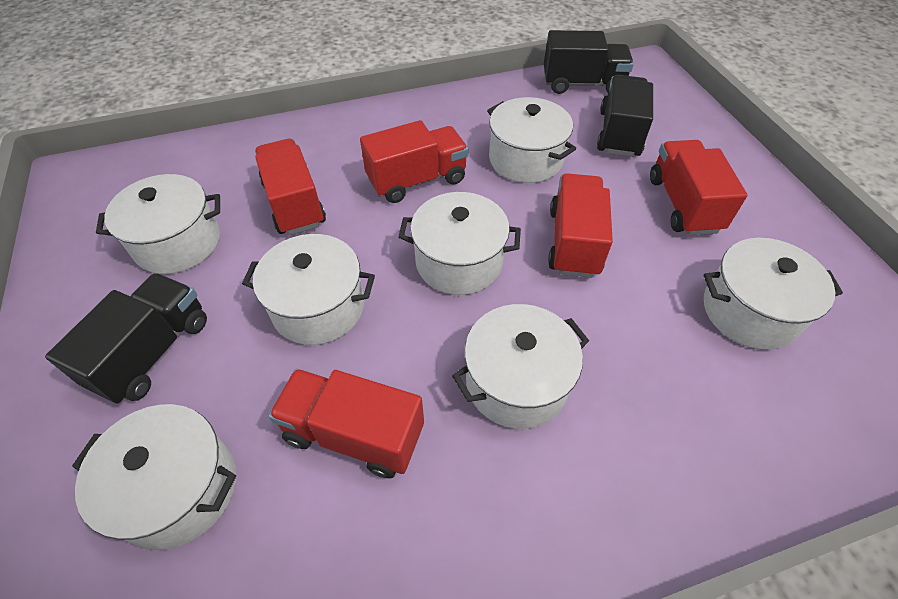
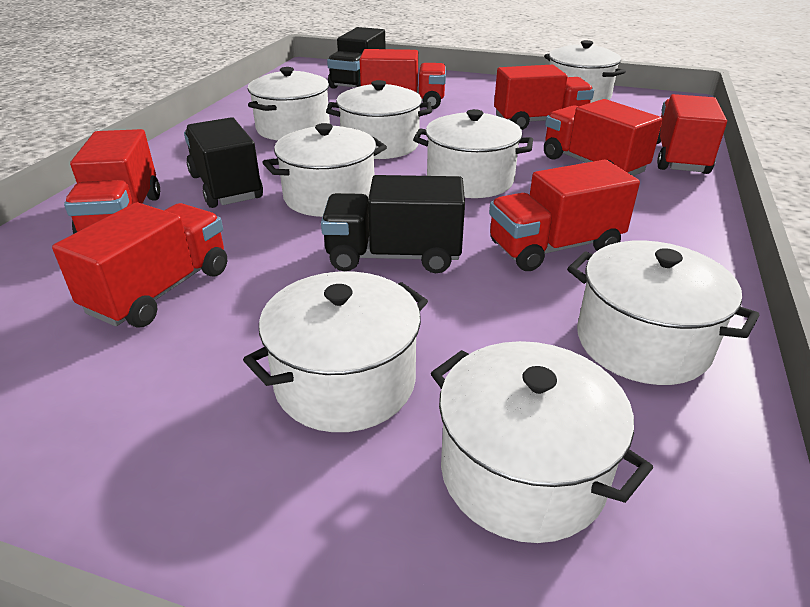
red truck: 5 -> 7
white pot: 7 -> 8

